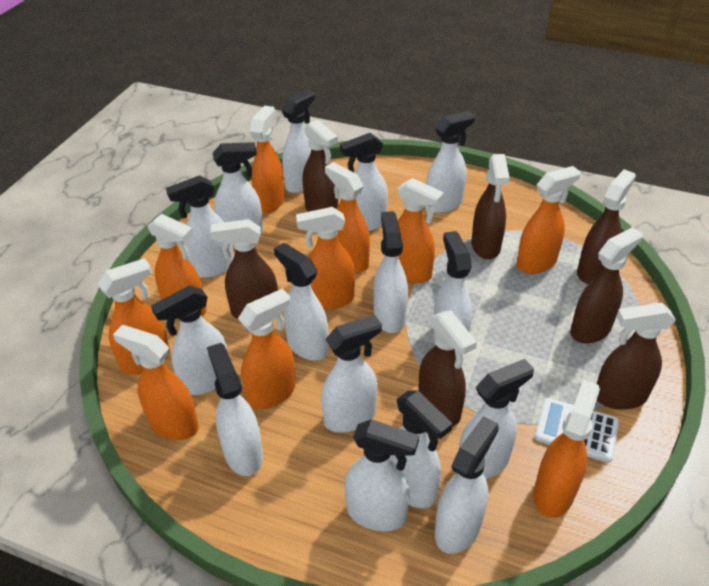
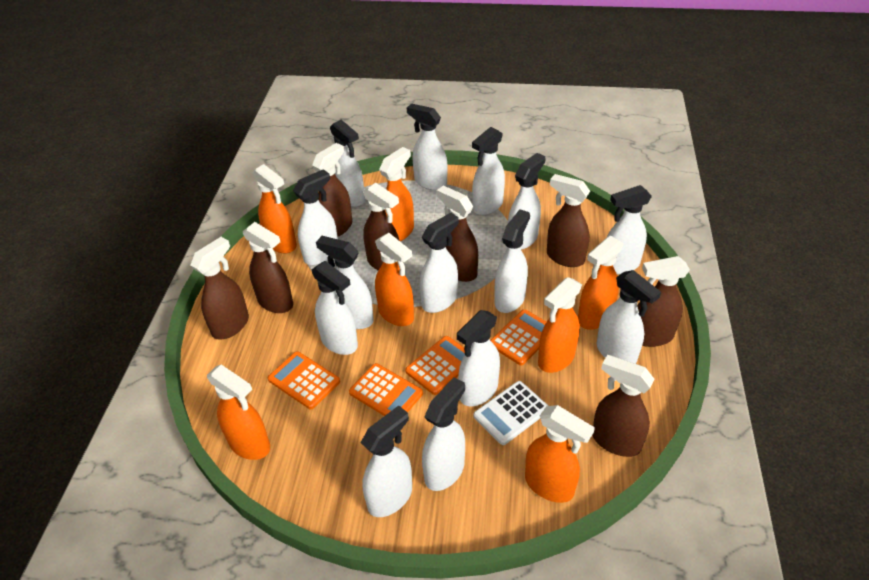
brown spray bottle: 7 -> 8
orange calculator: 0 -> 4
orange spray bottle: 10 -> 7
white spray bottle: 15 -> 14

